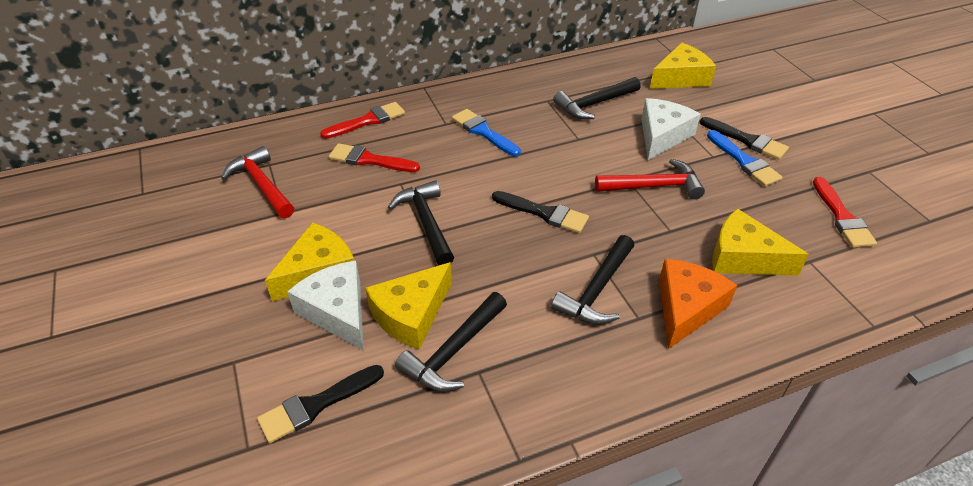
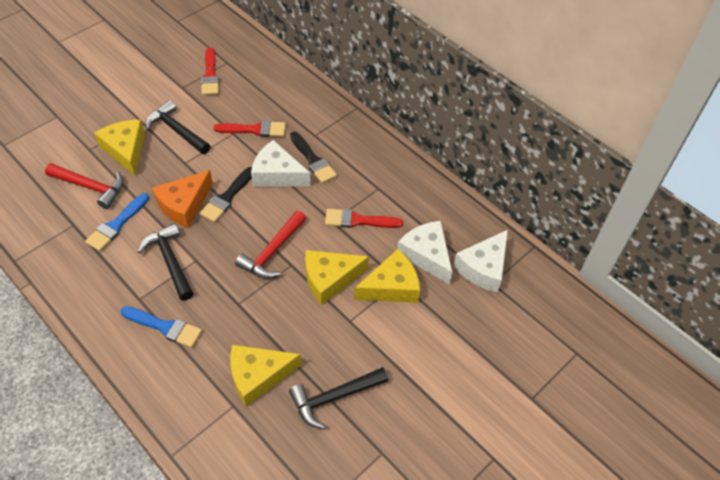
black brush: 3 -> 2
black hammer: 4 -> 3
white cheese: 2 -> 3

